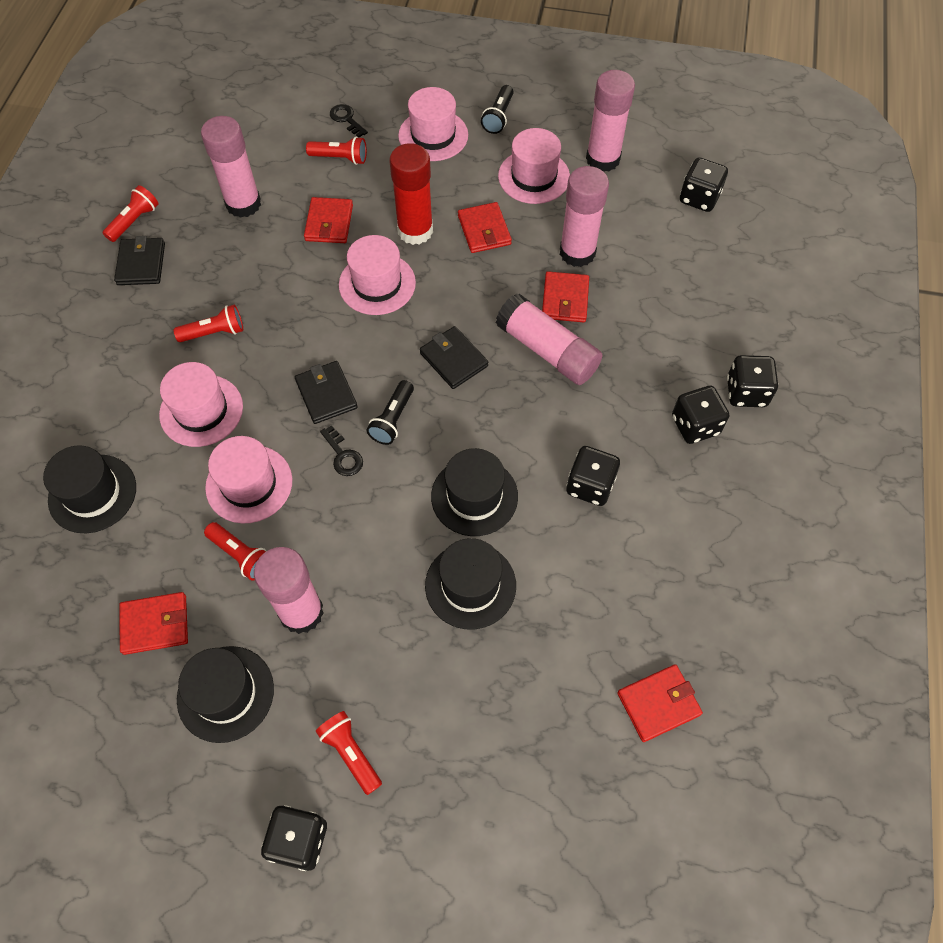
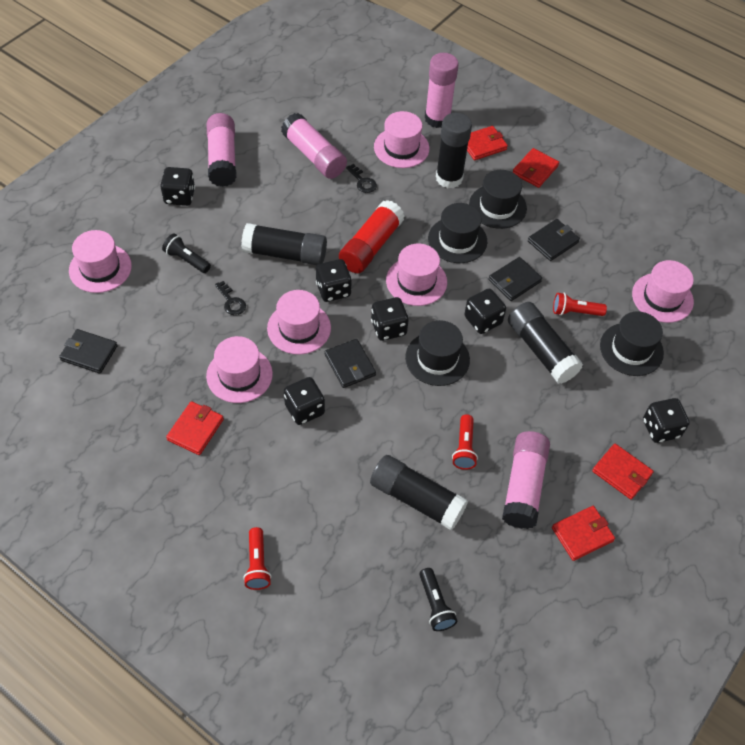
black dice: 5 -> 6
black glue stick: 0 -> 4
black wallet: 3 -> 4
pink glue stick: 5 -> 4
pink hat: 5 -> 6
red flashlight: 5 -> 3

